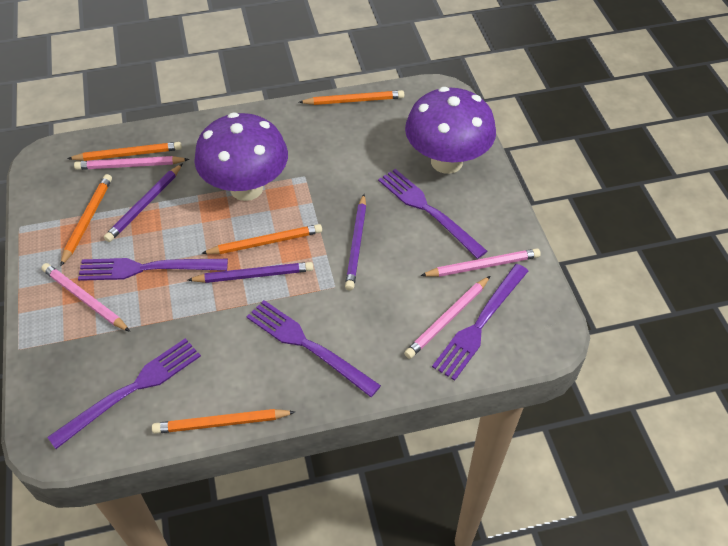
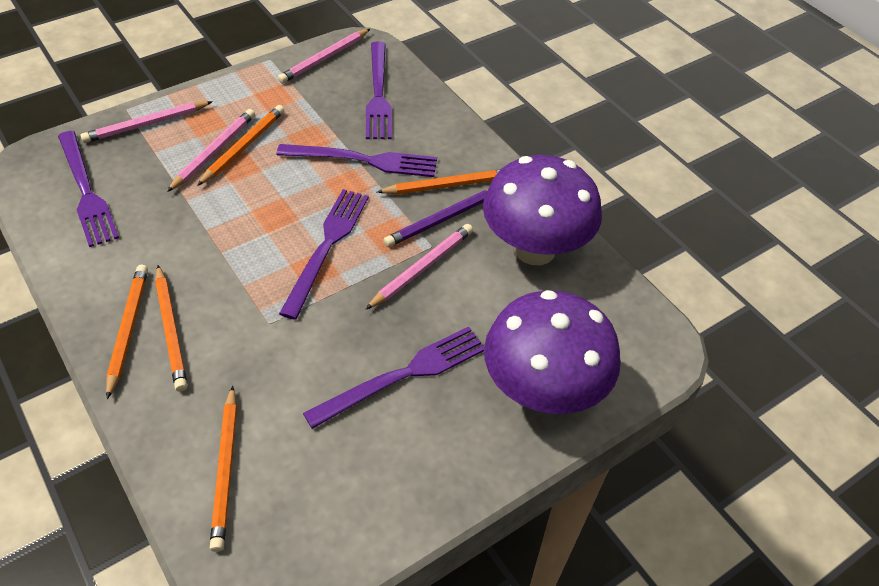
purple pencil: 3 -> 1

